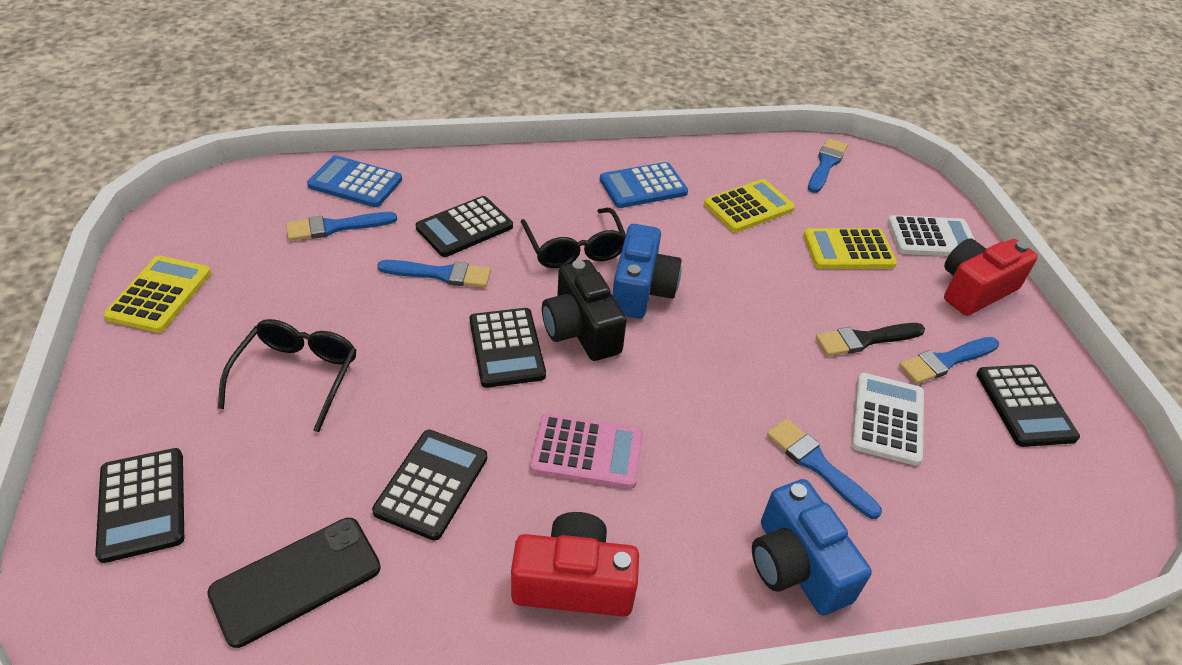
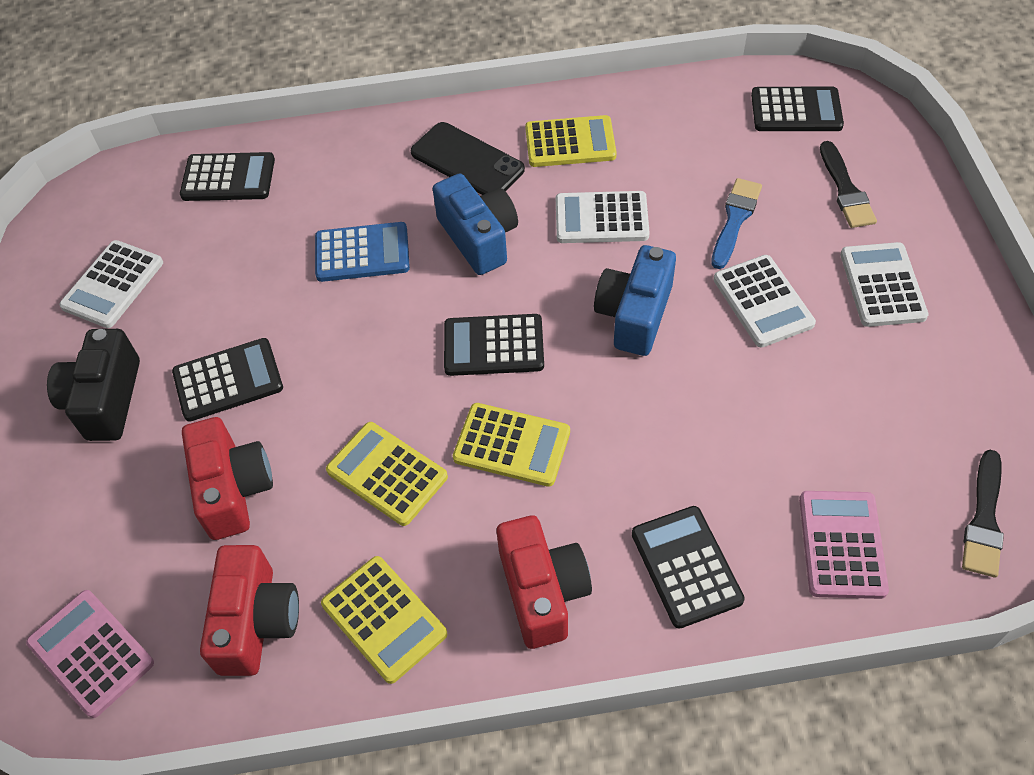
black brush: 1 -> 2
black glasses: 2 -> 0
blue brush: 5 -> 1
blue calculator: 2 -> 1
pink calculator: 1 -> 2
red camera: 2 -> 3
white calculator: 2 -> 4
yellow calculator: 3 -> 4

